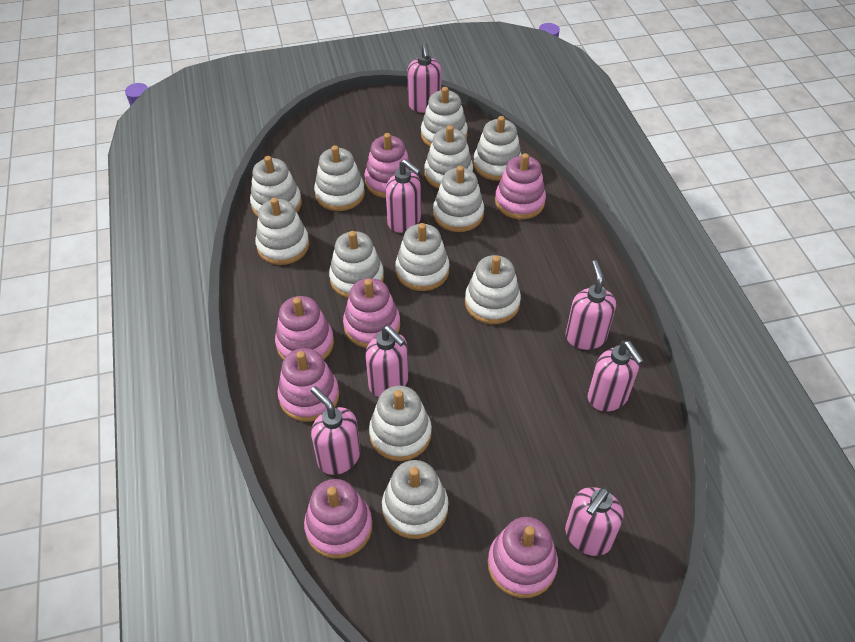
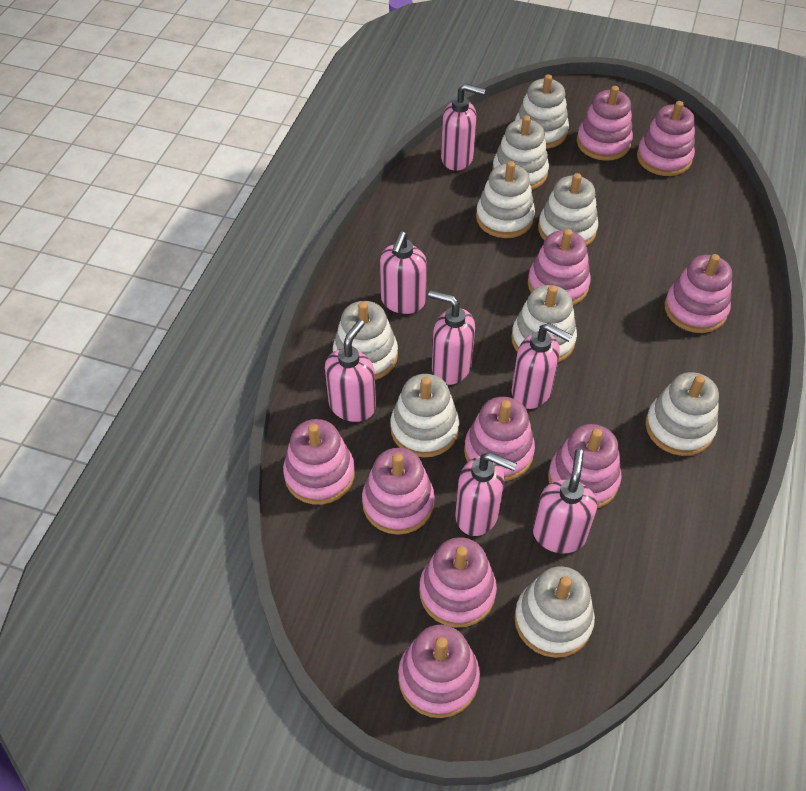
pink stacking toy: 7 -> 10
white stacking toy: 12 -> 9

